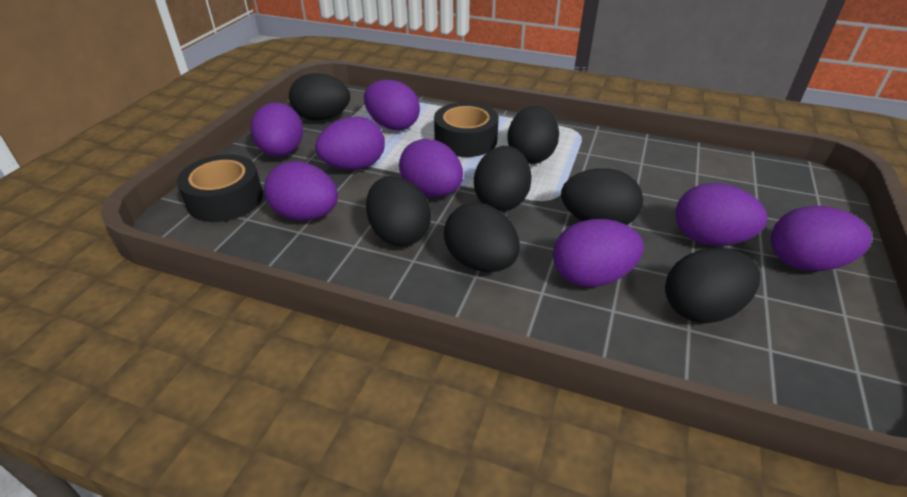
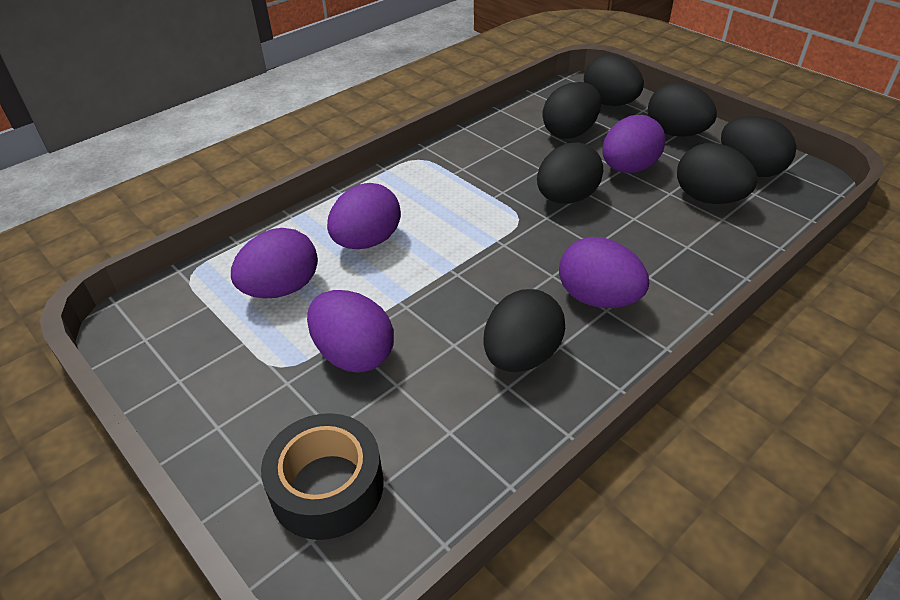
black tape: 2 -> 1
purple egg: 8 -> 5

